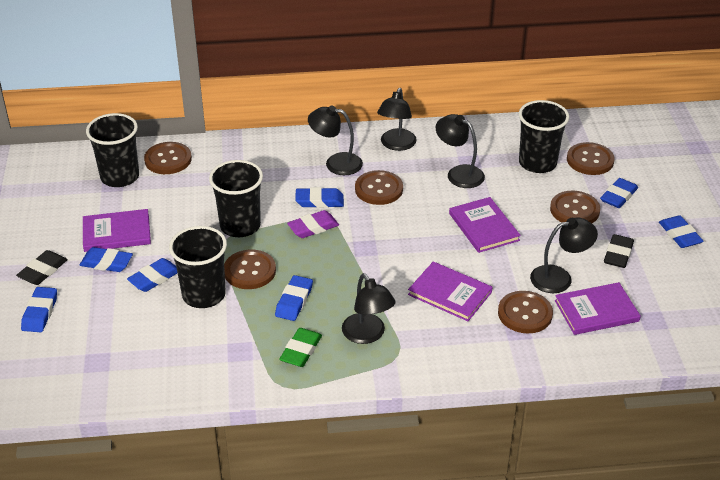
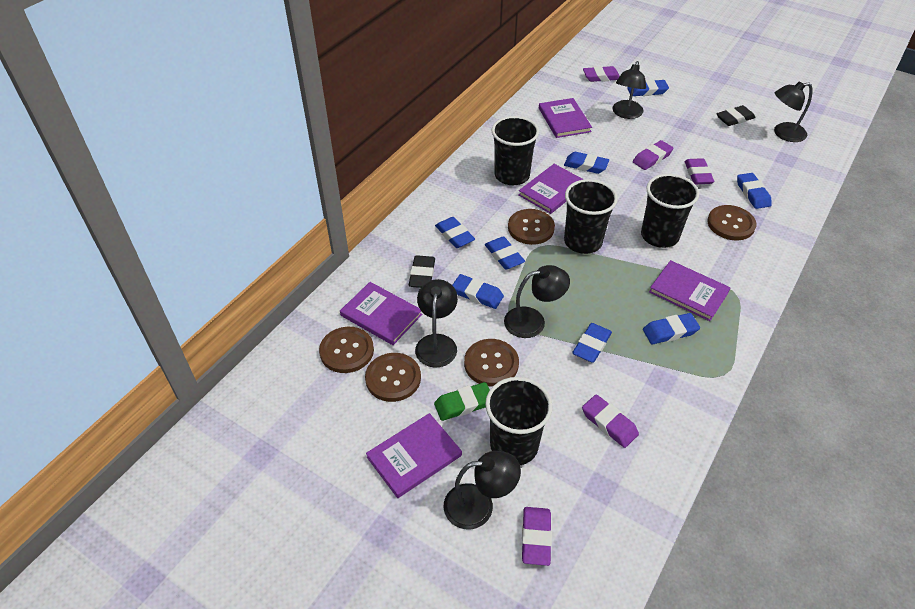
blue eraser: 7 -> 8
brown button: 6 -> 5
purple book: 4 -> 5
purple eraser: 1 -> 5

